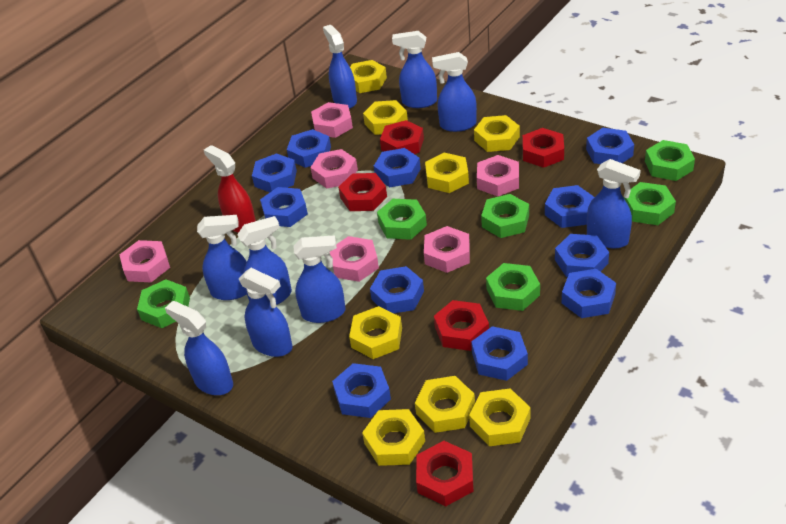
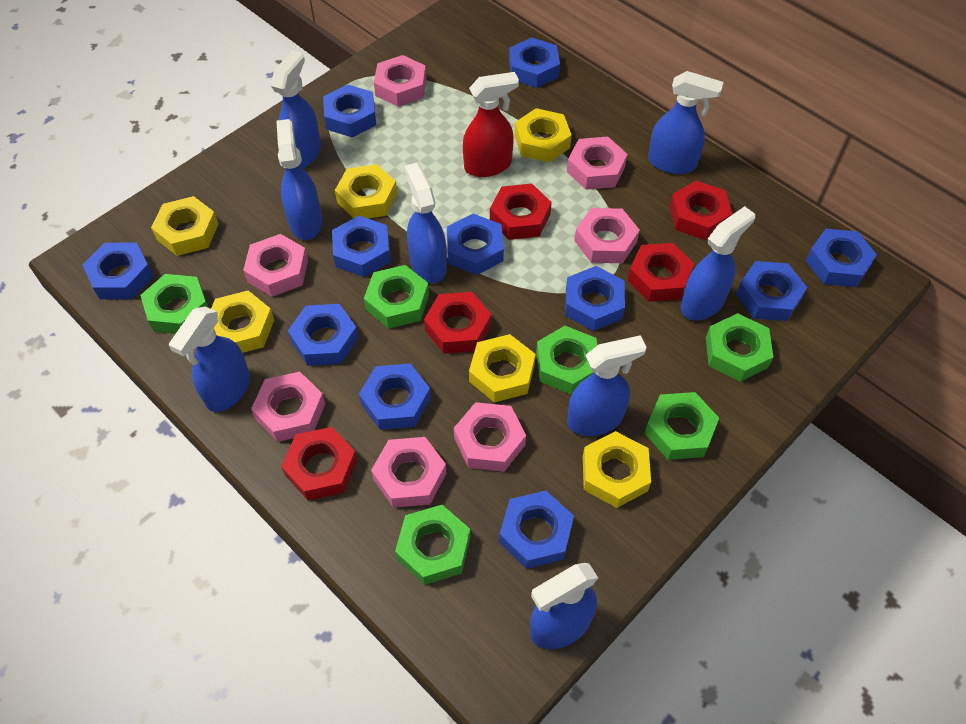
blue spray bottle: 9 -> 8
pink nut: 6 -> 7
yellow nut: 8 -> 6

